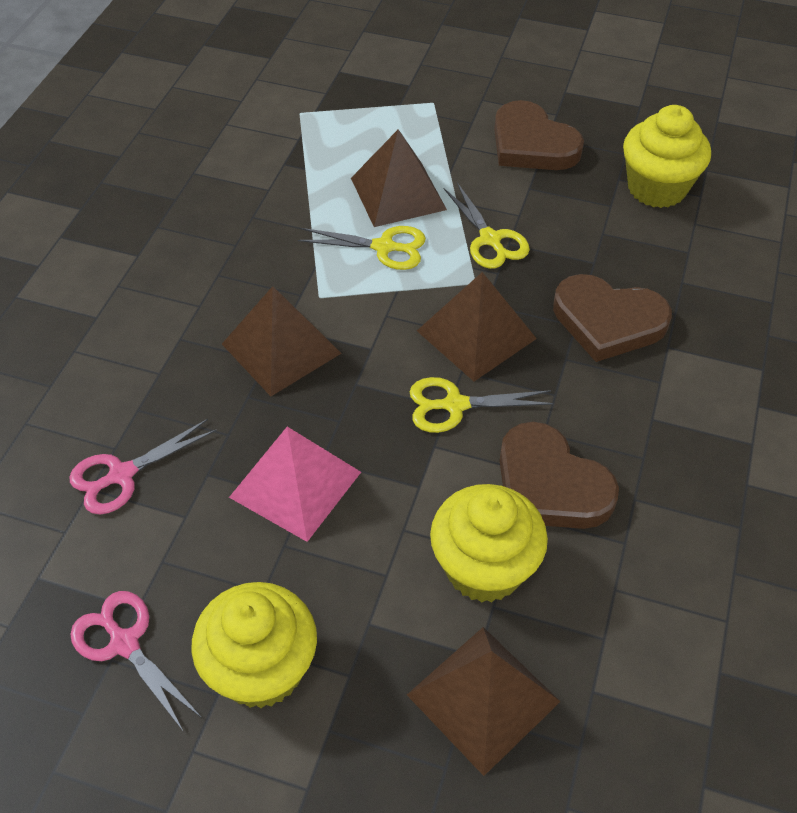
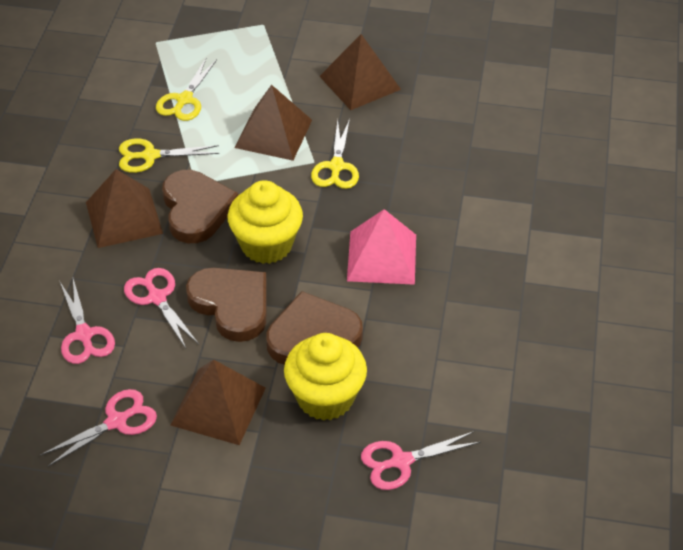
pink scissors: 2 -> 4
yellow cupcake: 3 -> 2

